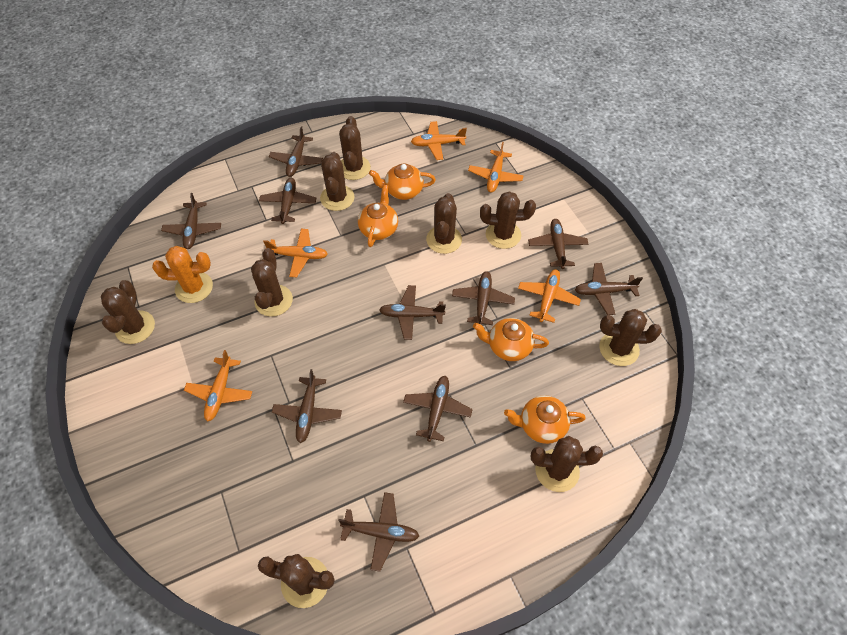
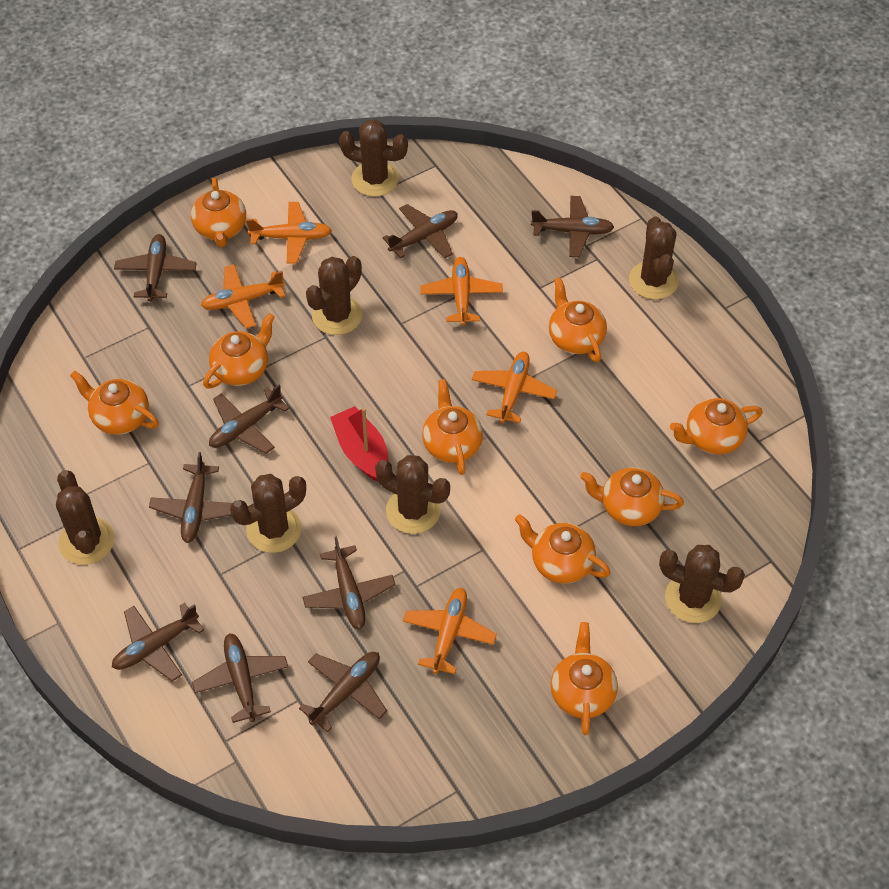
brown cactus: 9 -> 7
brown plane: 10 -> 9
orange cactus: 1 -> 0
orange teapot: 4 -> 9
red boat: 0 -> 1

